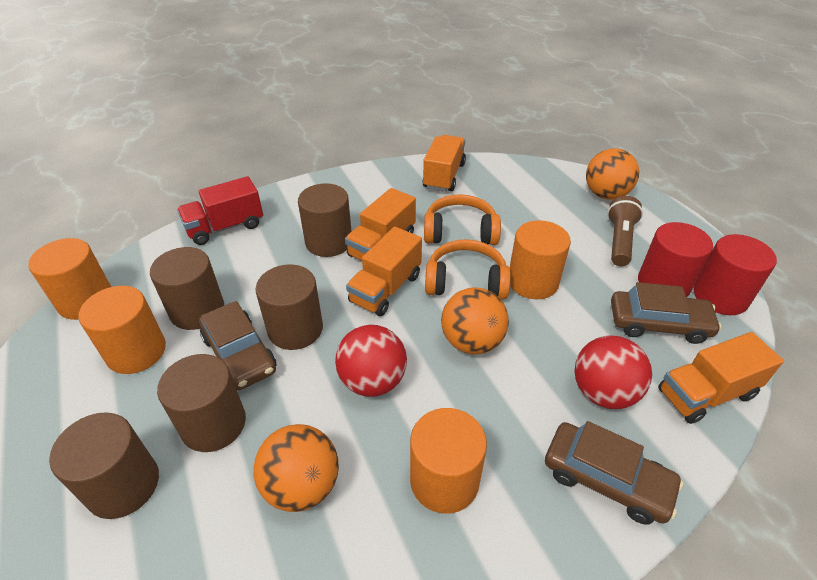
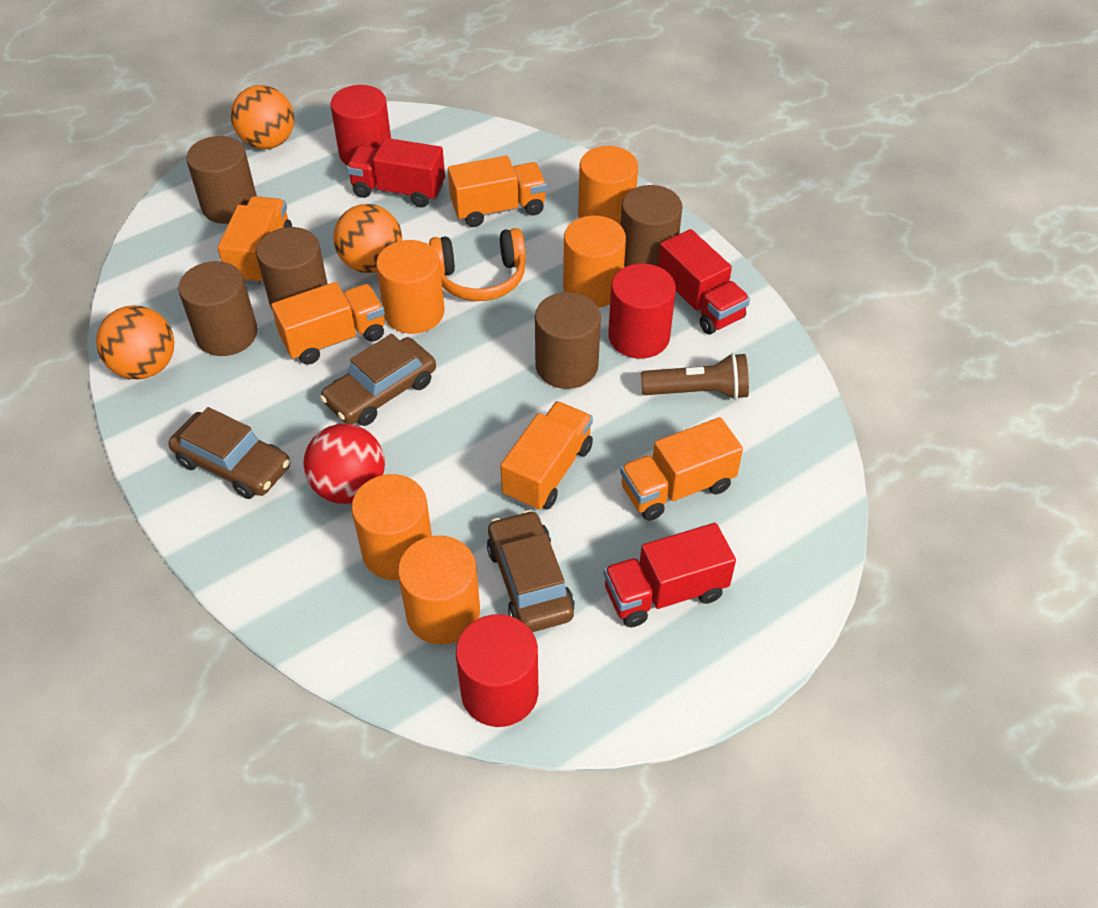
orange cylinder: 4 -> 5
orange headphones: 2 -> 1
orange truck: 4 -> 5
red ball: 2 -> 1
red cylinder: 2 -> 3
red truck: 1 -> 3

